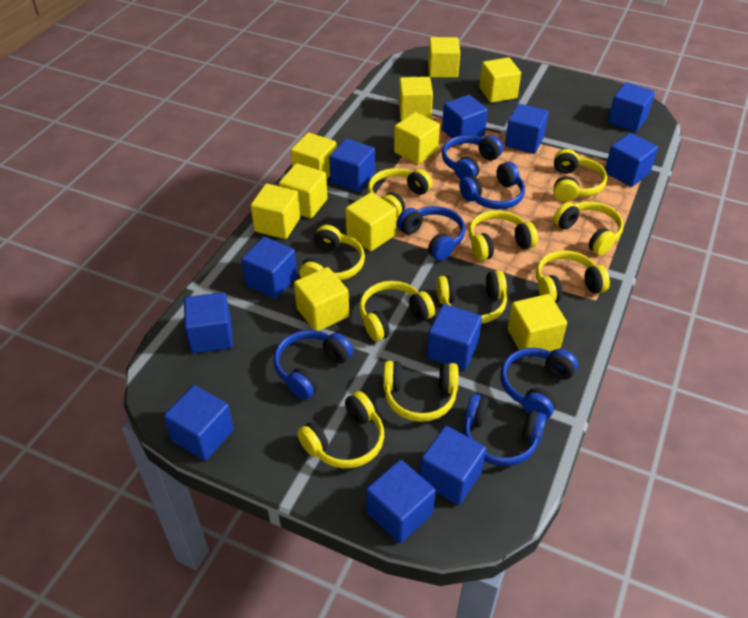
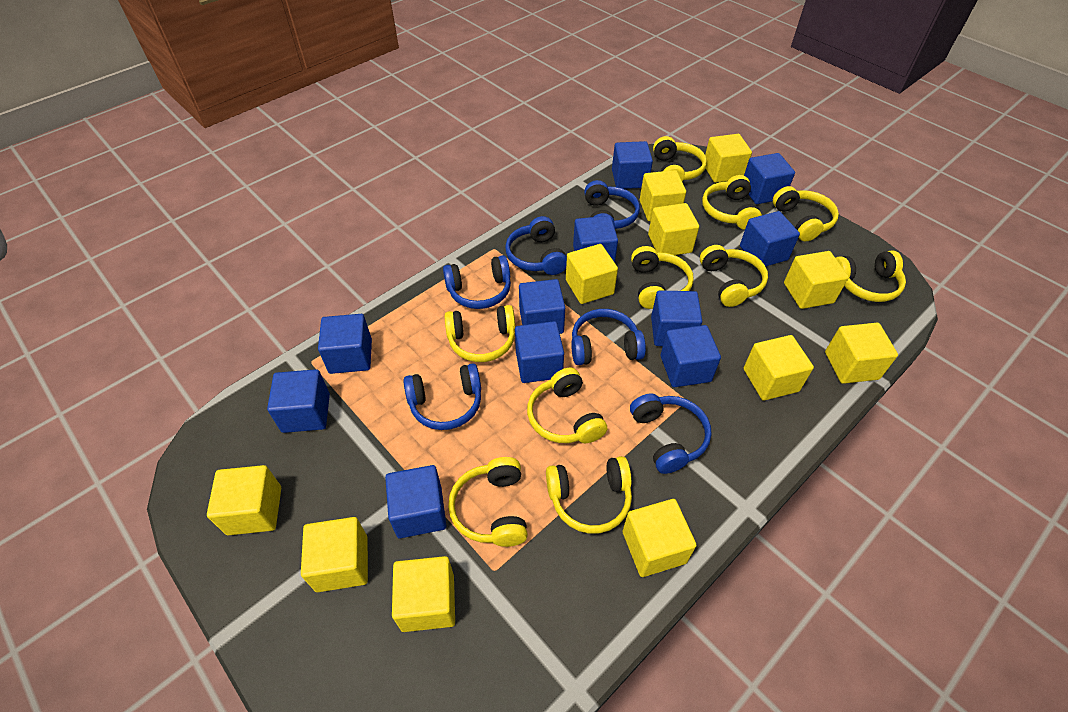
yellow cube: 10 -> 11

